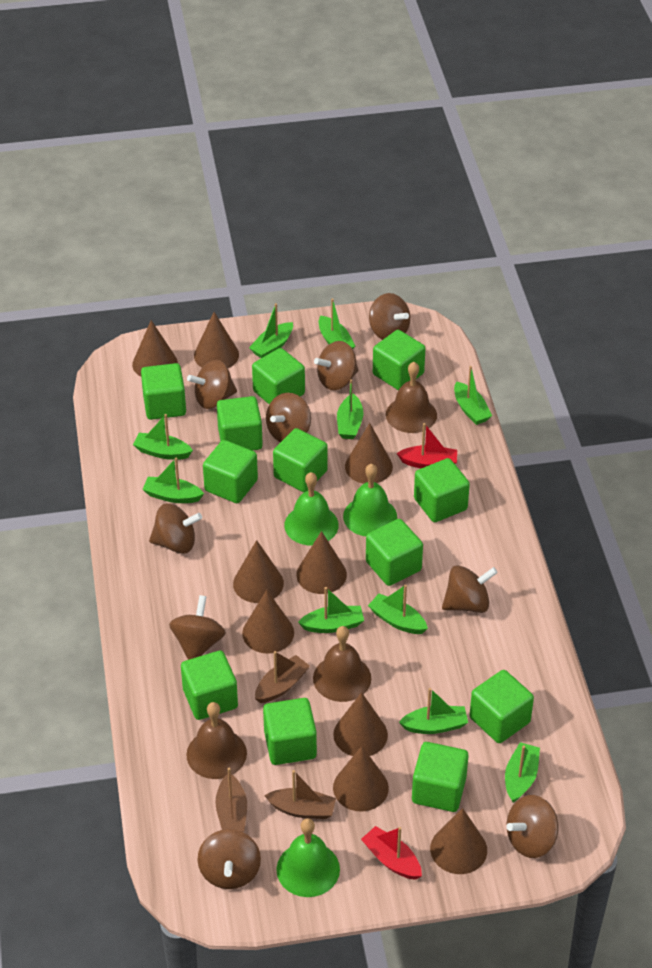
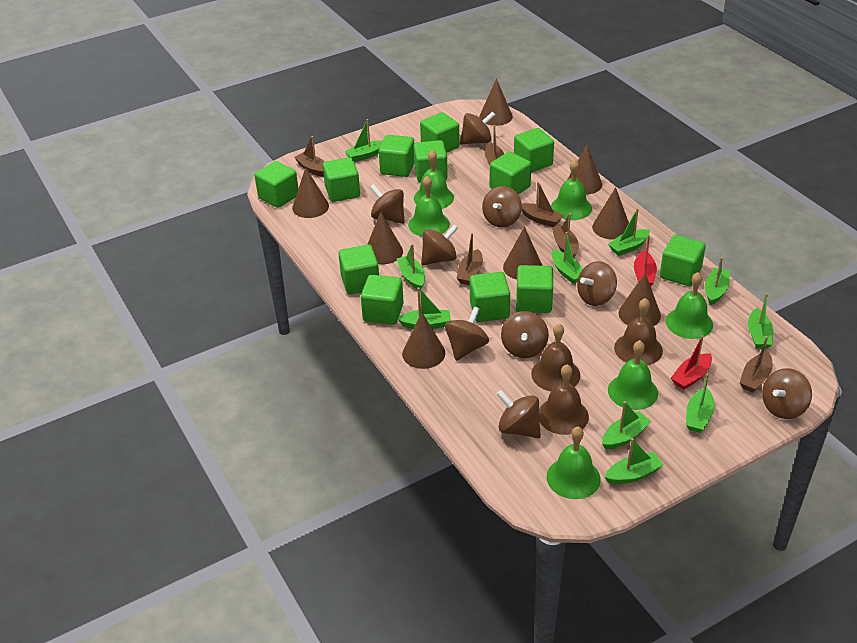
brown boat: 3 -> 6
brown cone: 9 -> 8
green bell: 3 -> 6

